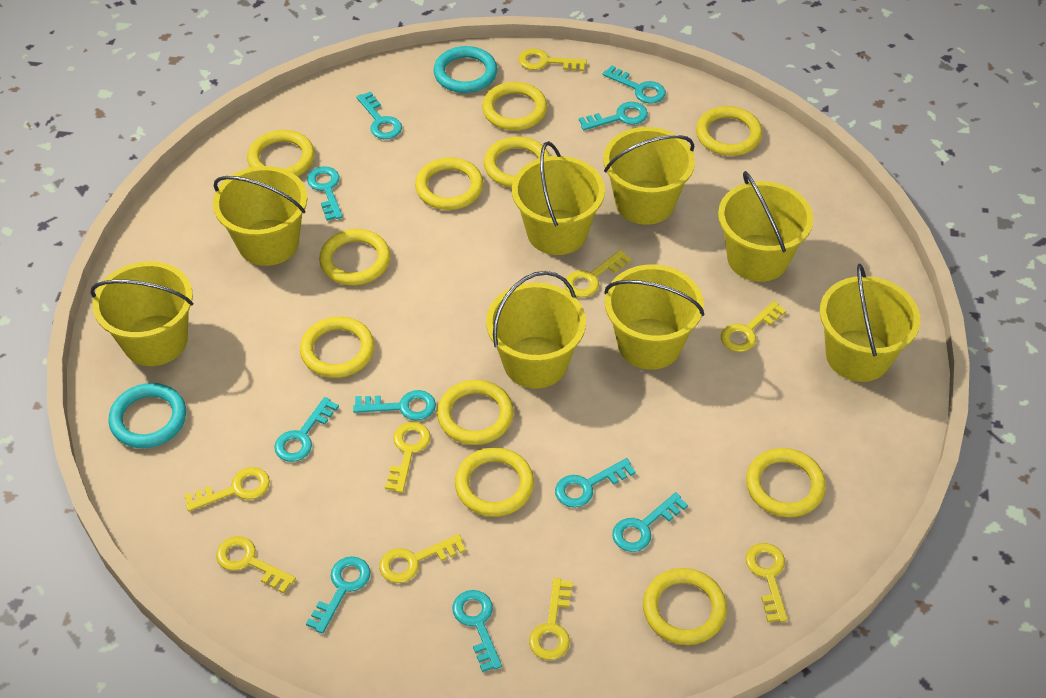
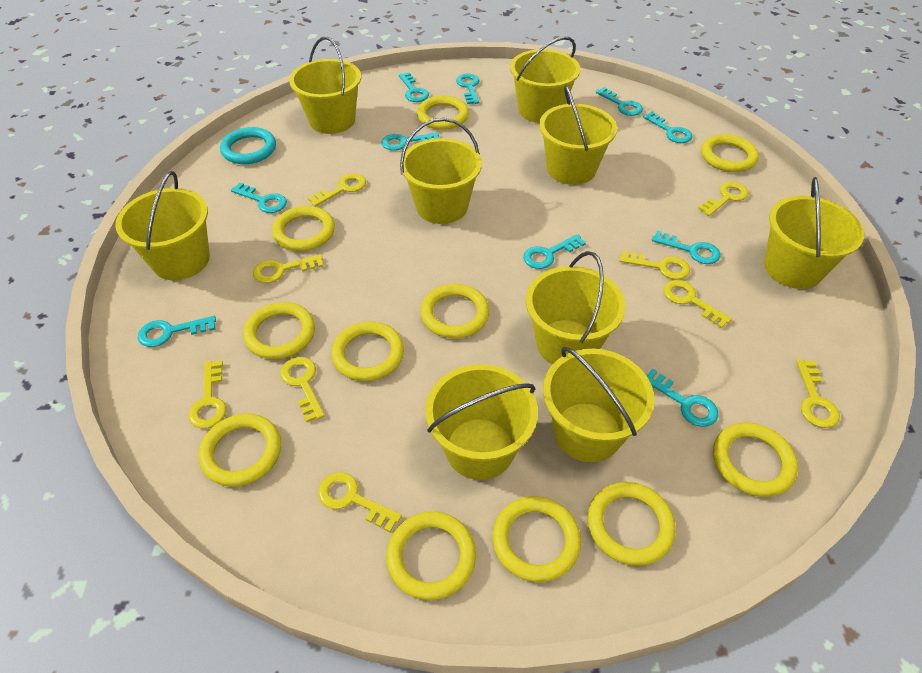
turquoise ring: 2 -> 1
yellow bucket: 8 -> 9

